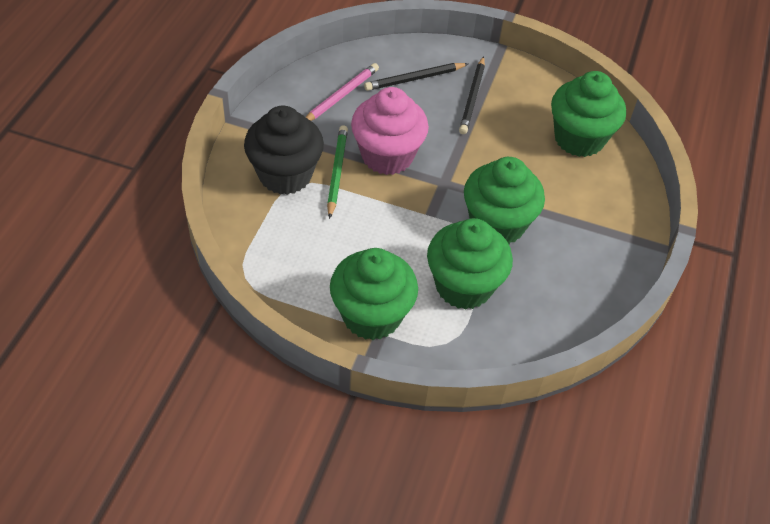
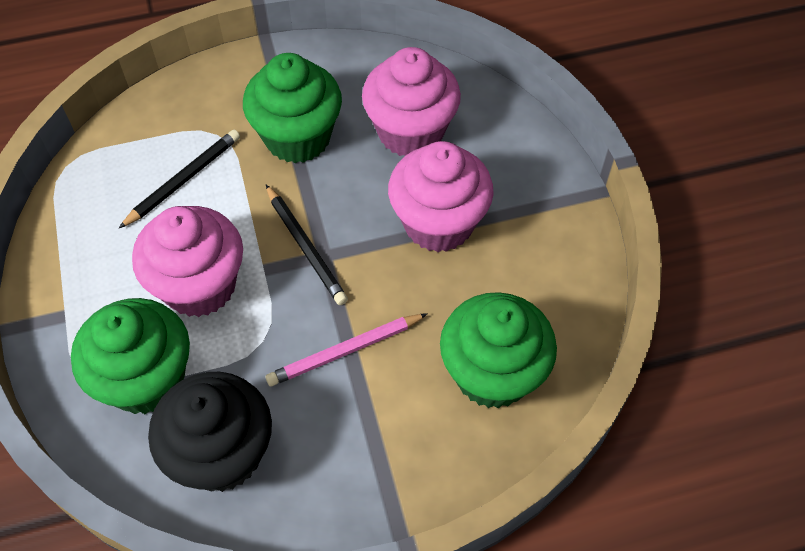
green cupcake: 4 -> 3
green pencil: 1 -> 0
pink cupcake: 1 -> 3

